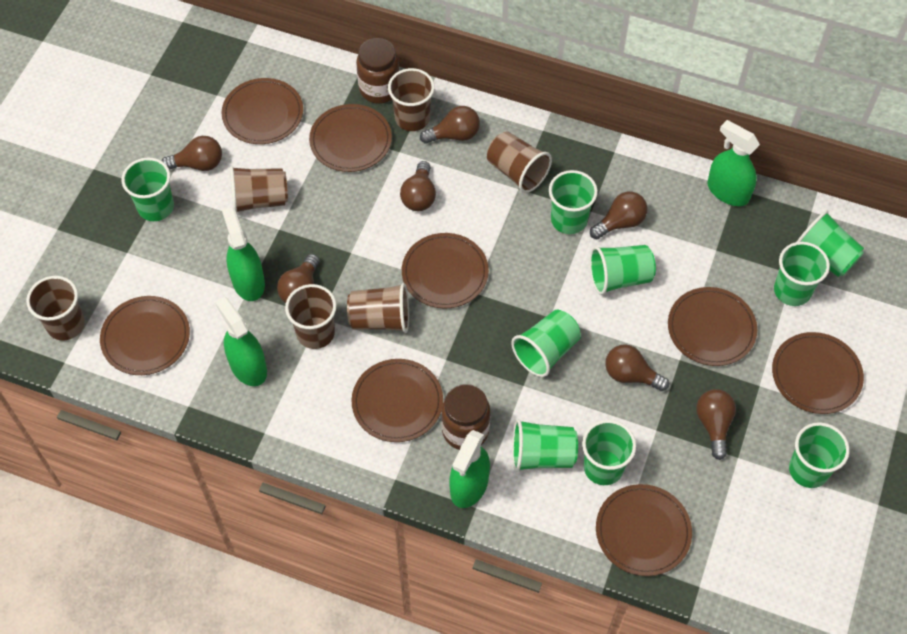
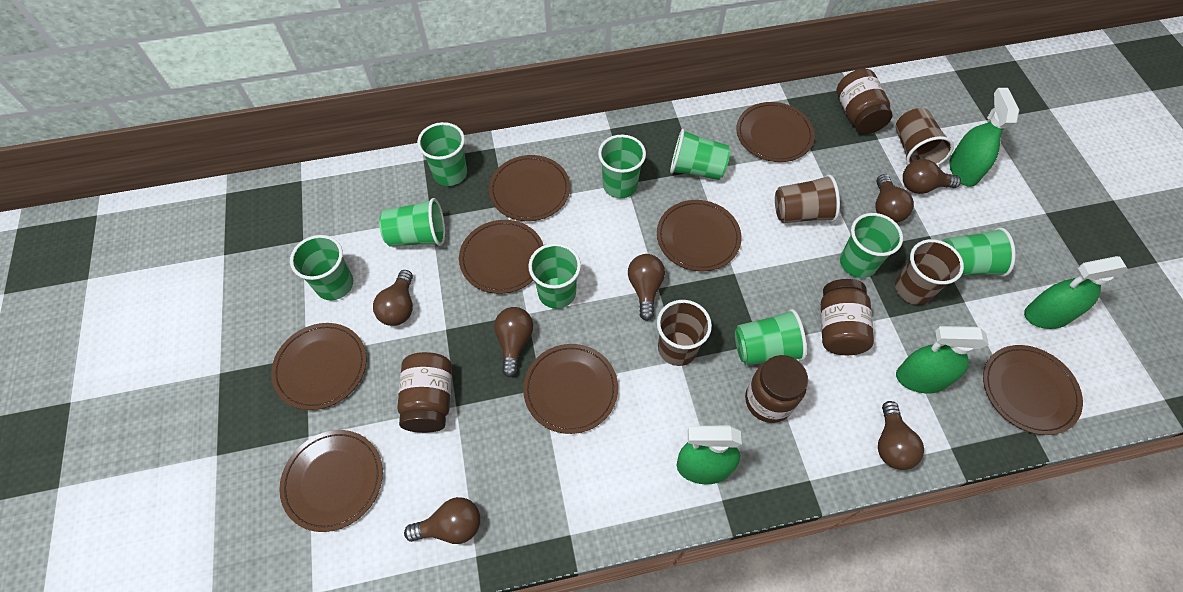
brown cup: 6 -> 4
brown jar: 2 -> 4

